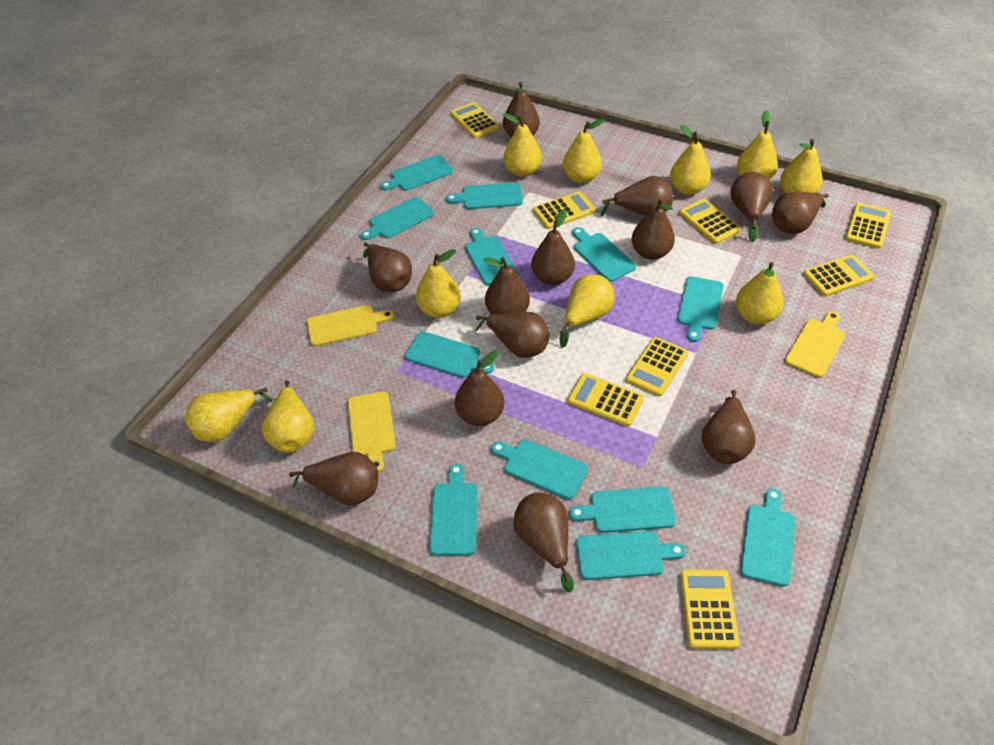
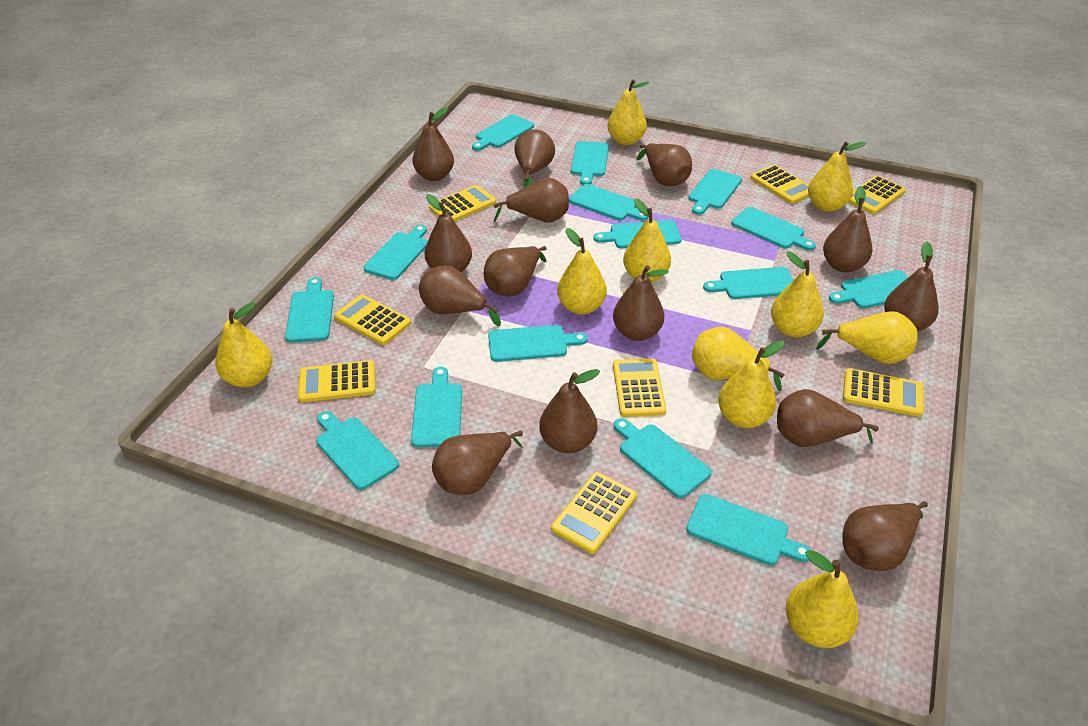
brown pear: 13 -> 14
turquoise cutting board: 12 -> 15
yellow cutting board: 3 -> 0

